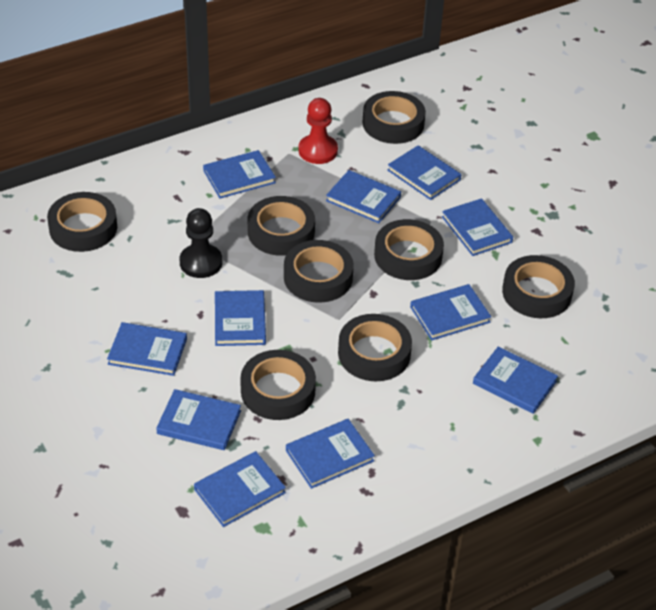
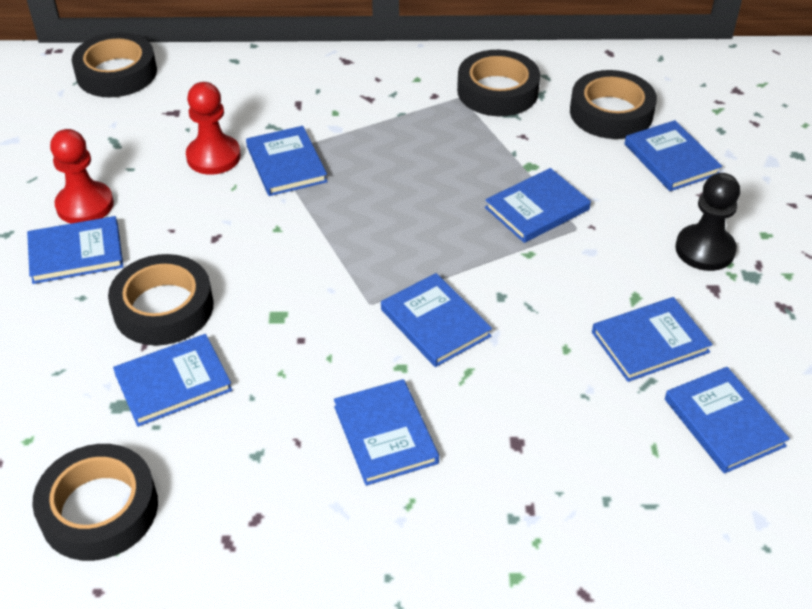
black tape: 8 -> 5
blue book: 11 -> 9
red pawn: 1 -> 2

